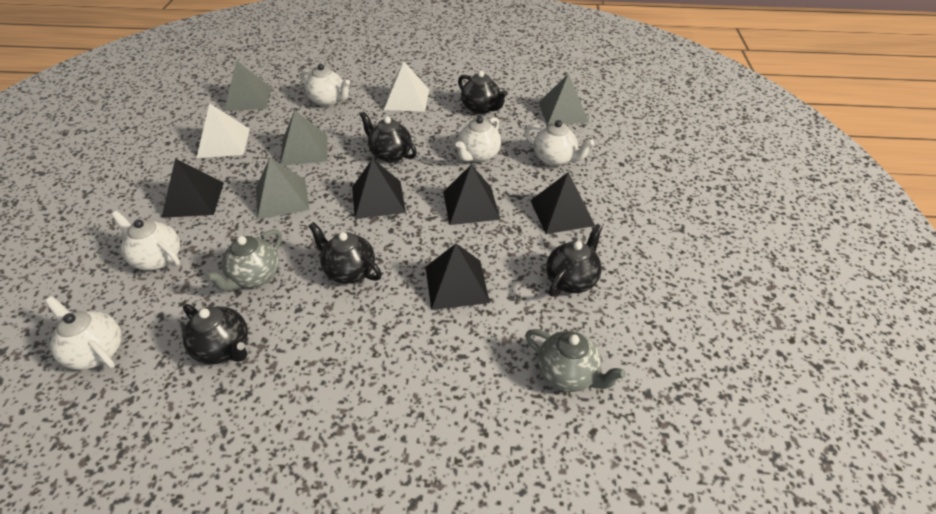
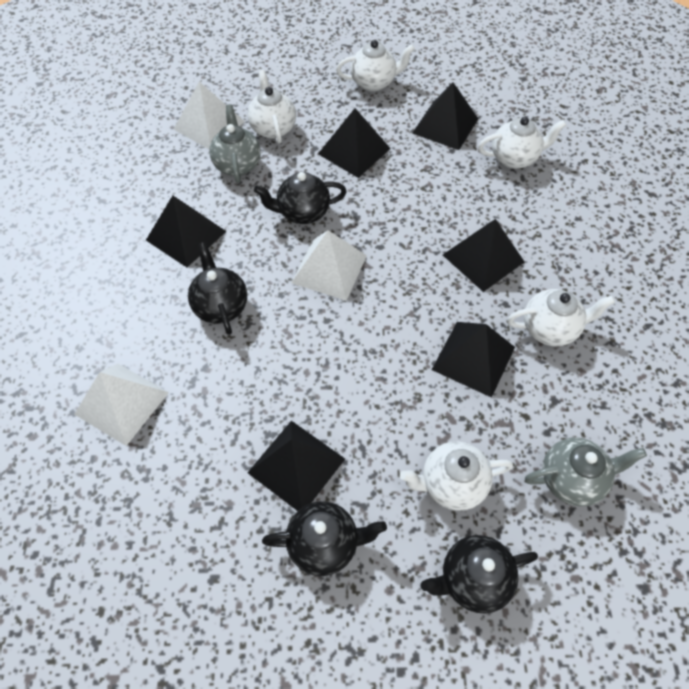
black pyramid: 5 -> 6
black teapot: 5 -> 4
grey pyramid: 4 -> 0
white pyramid: 2 -> 3

